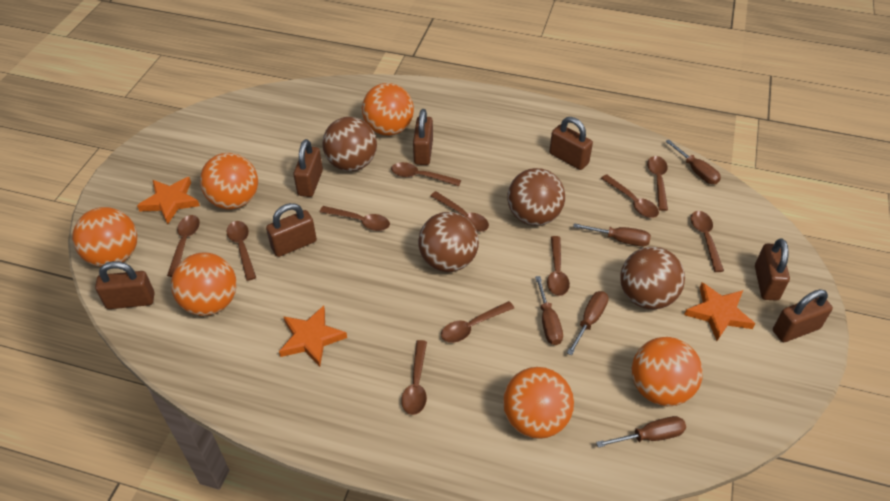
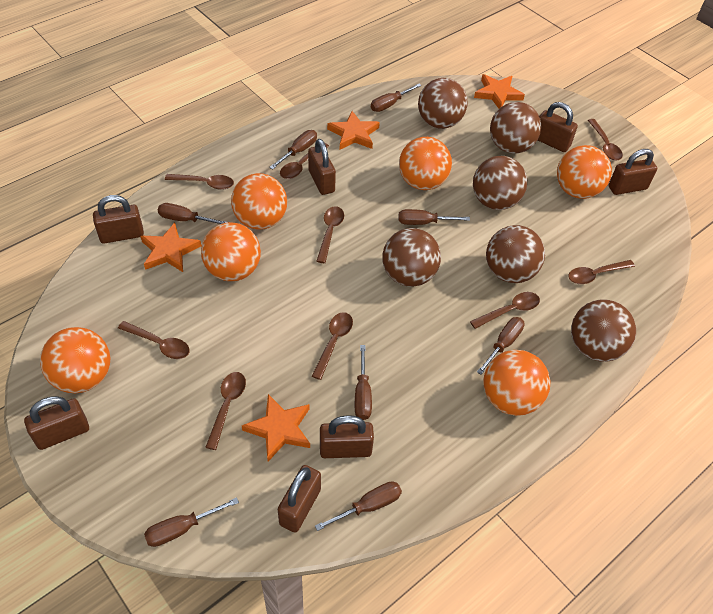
brown ball: 4 -> 6
brown screwdriver: 5 -> 8
brown spoon: 11 -> 9
orange star: 3 -> 4

